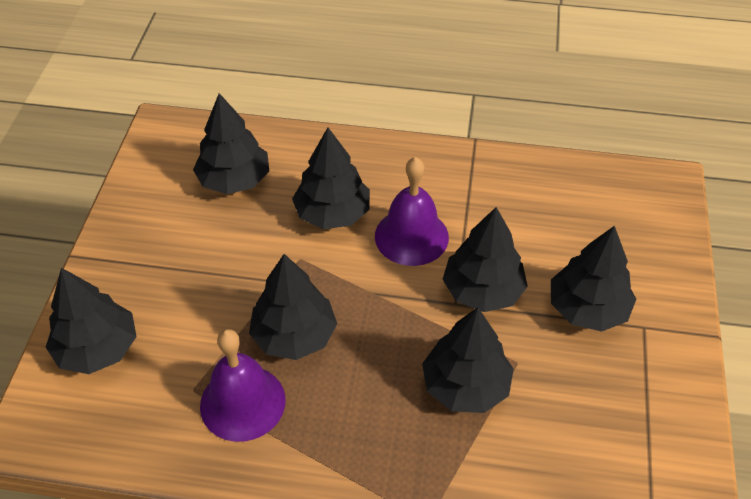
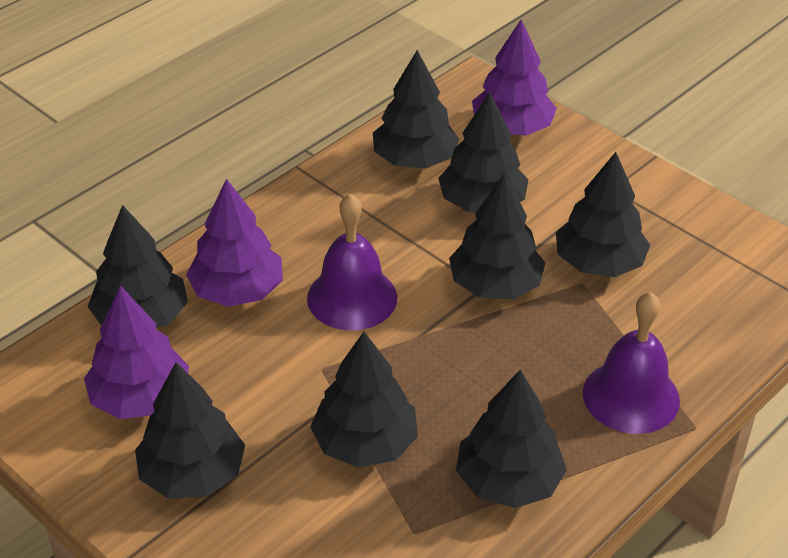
black tree: 7 -> 8
purple tree: 0 -> 3

